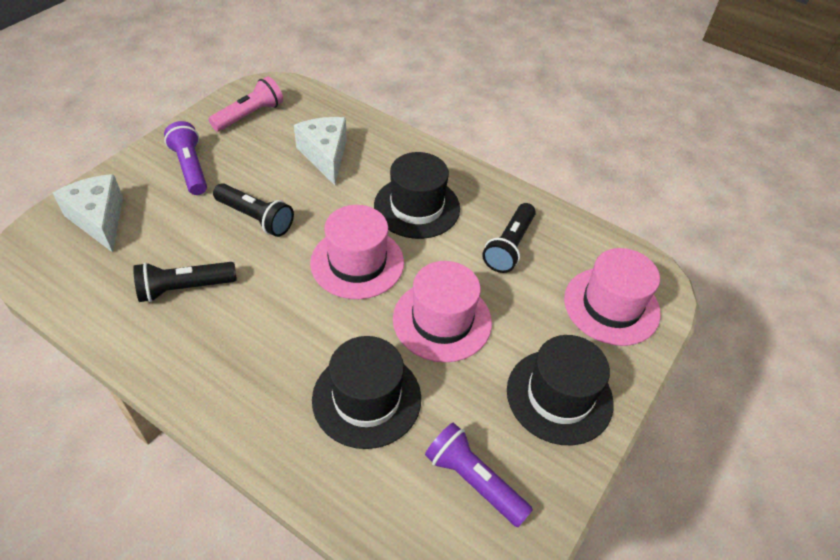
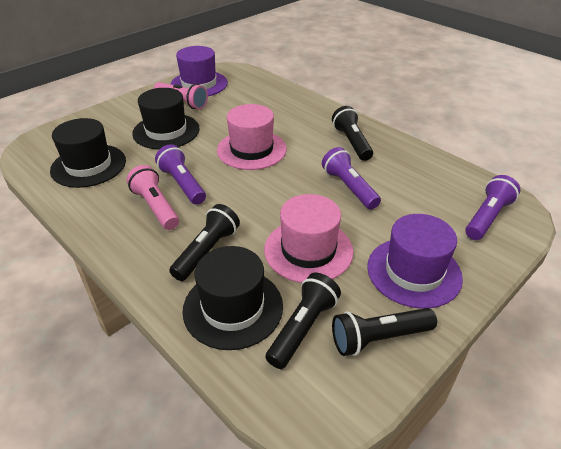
black flashlight: 3 -> 4
pink flashlight: 1 -> 2
pink hat: 3 -> 2
purple flashlight: 2 -> 3
purple hat: 0 -> 2
white cheese: 2 -> 0

